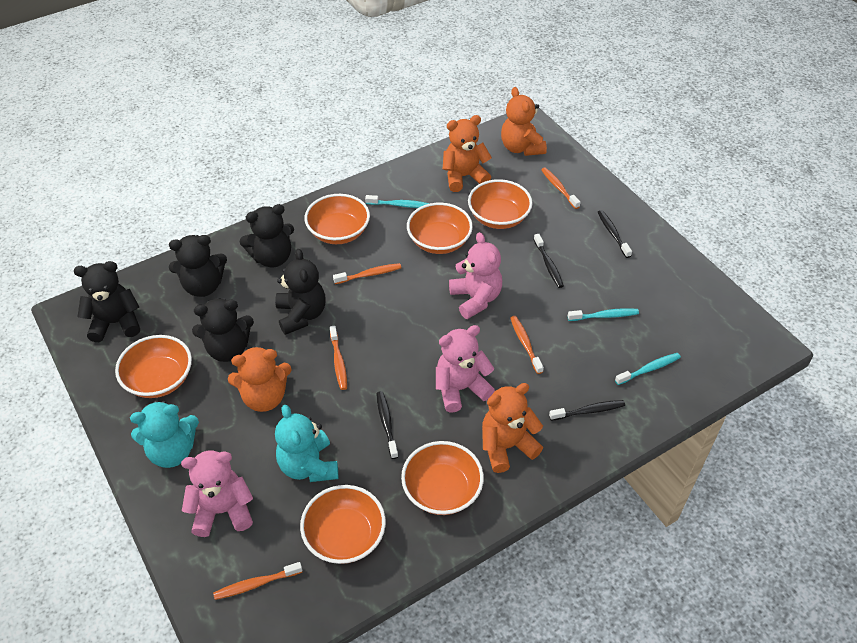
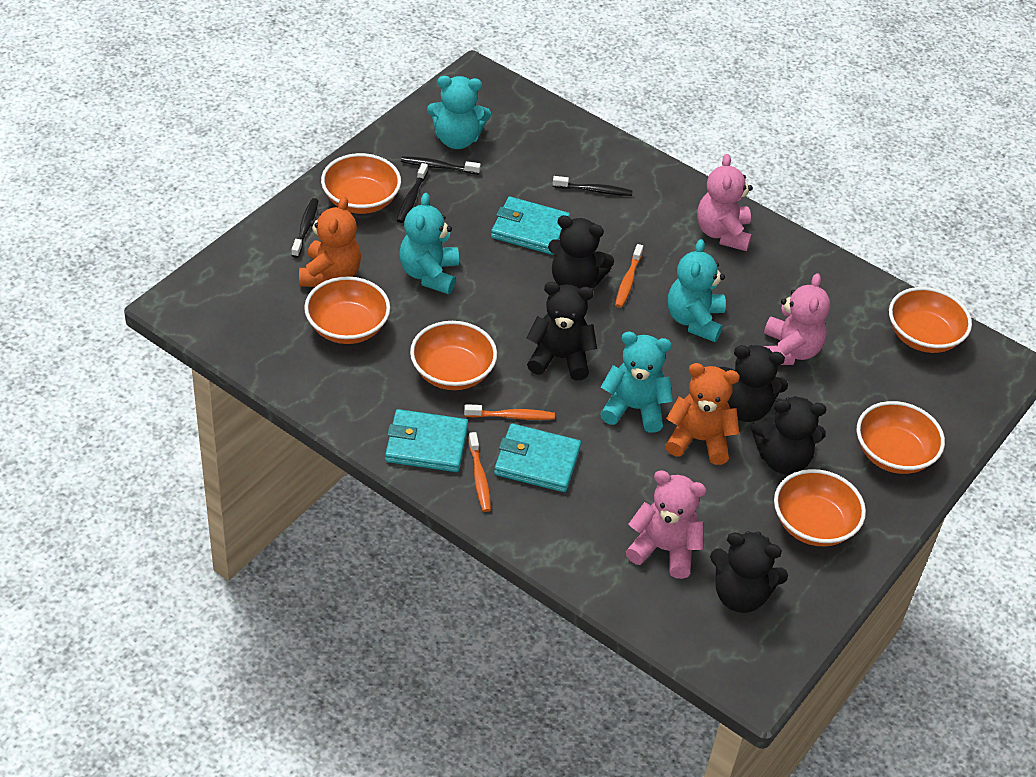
orange teddy bear: 4 -> 2
orange toothbrush: 5 -> 3
turquoise teddy bear: 2 -> 4
turquoise toothbrush: 3 -> 0
turquoise wallet: 0 -> 3

